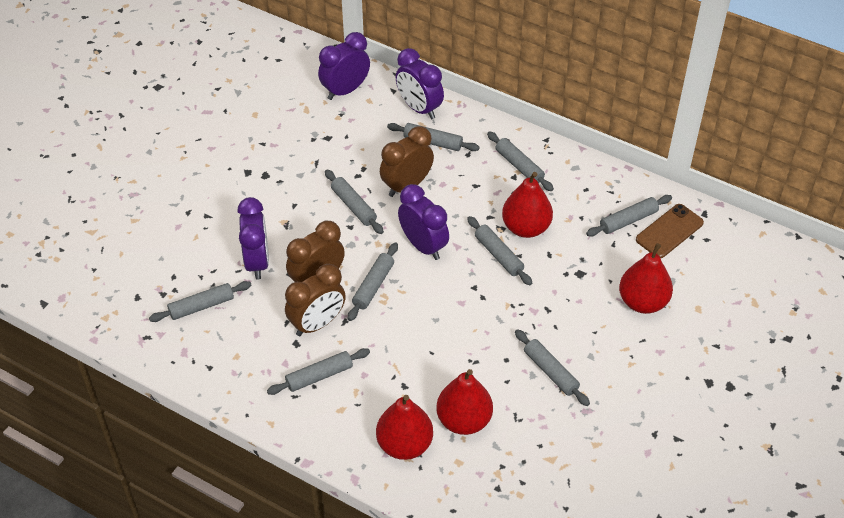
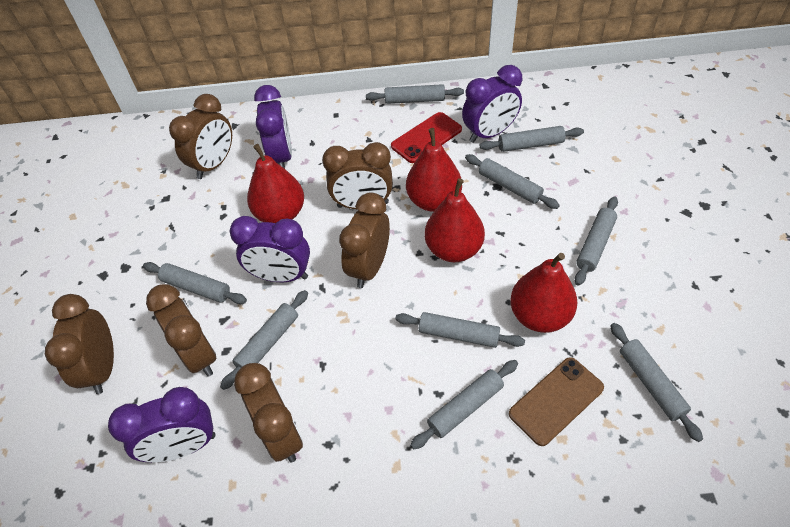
brown clock: 3 -> 6
red phone: 0 -> 1

